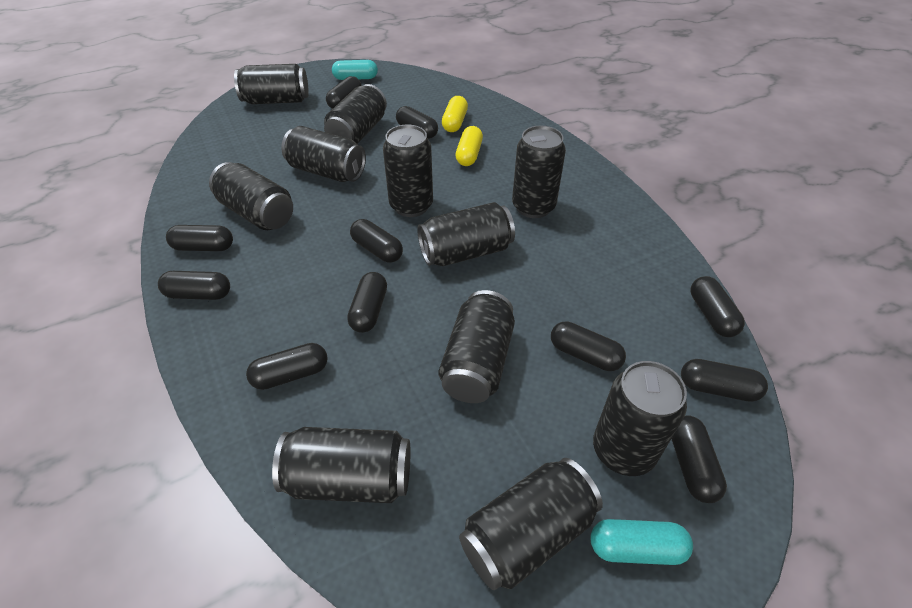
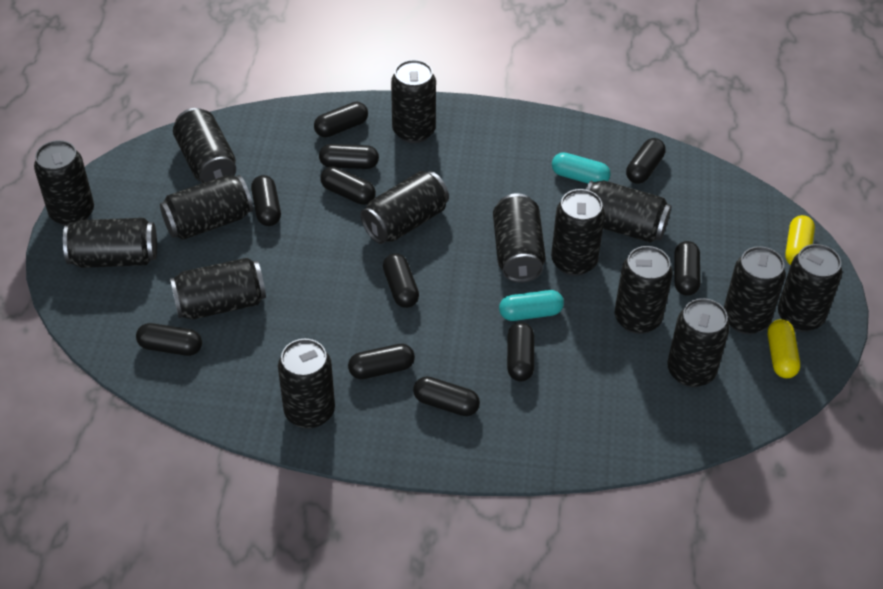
black can: 11 -> 15

